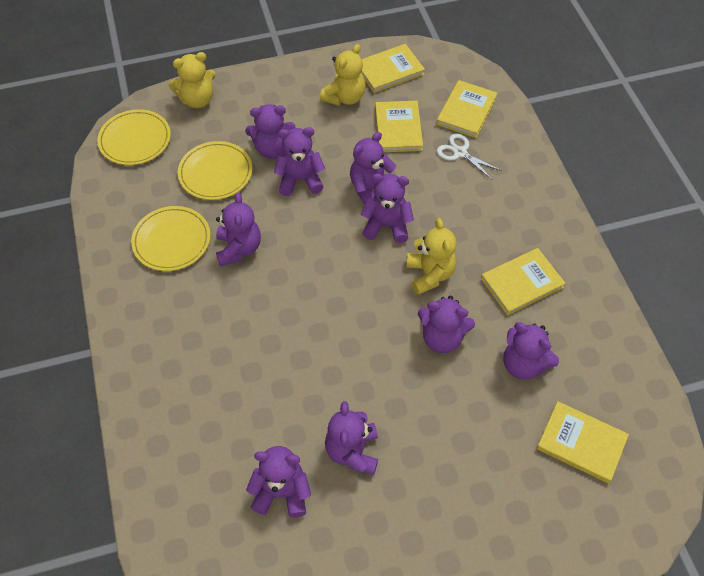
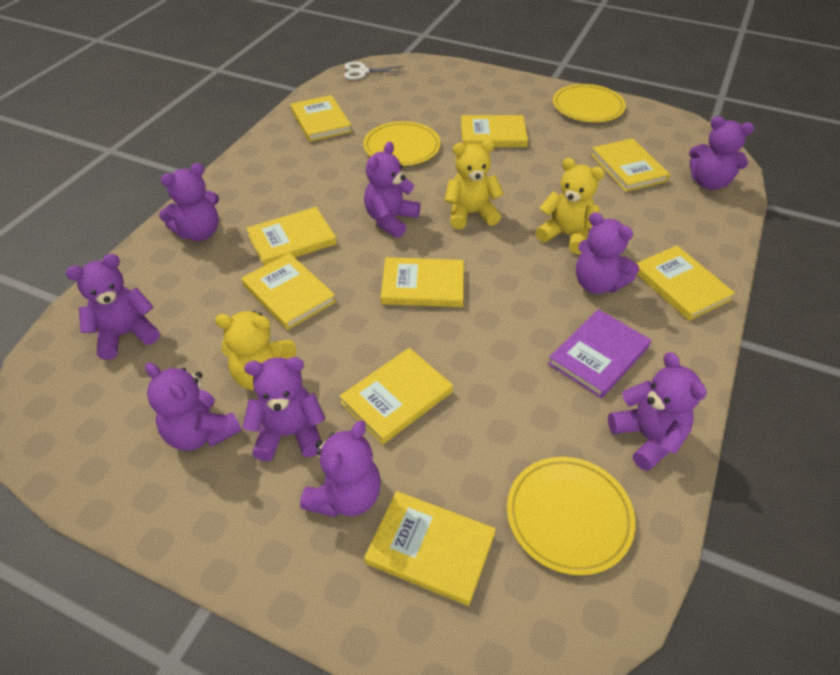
purple book: 0 -> 1
yellow book: 5 -> 9

